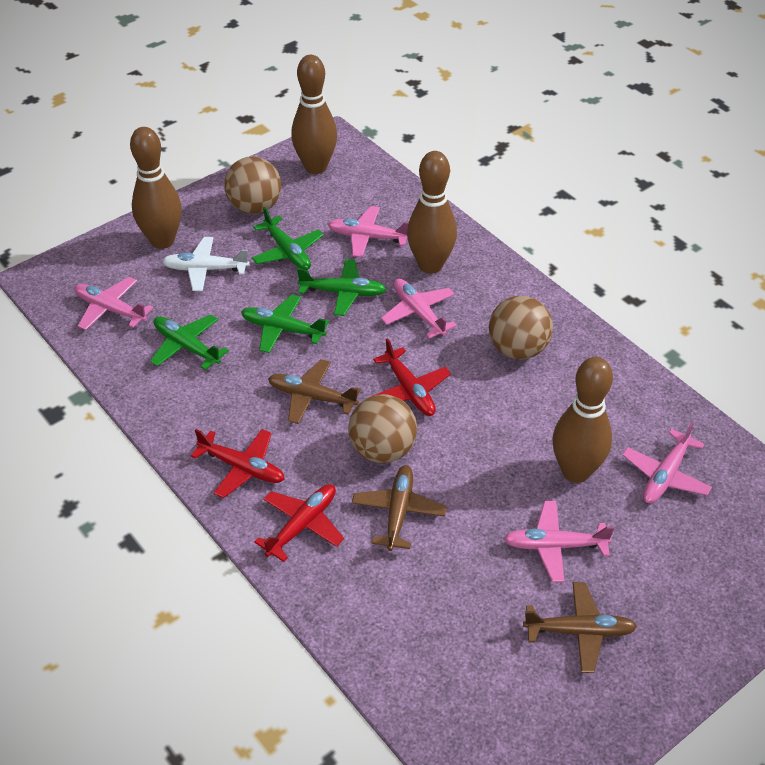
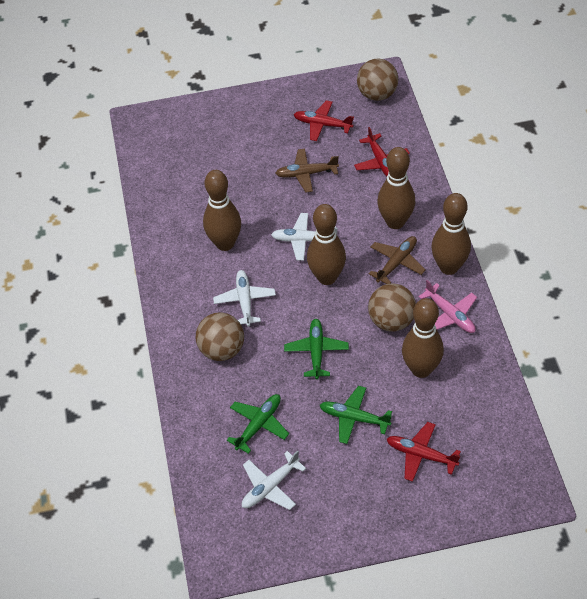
brown bowling pin: 4 -> 5
brown plane: 3 -> 2
green plane: 4 -> 3
pink plane: 5 -> 1
white plane: 1 -> 3

